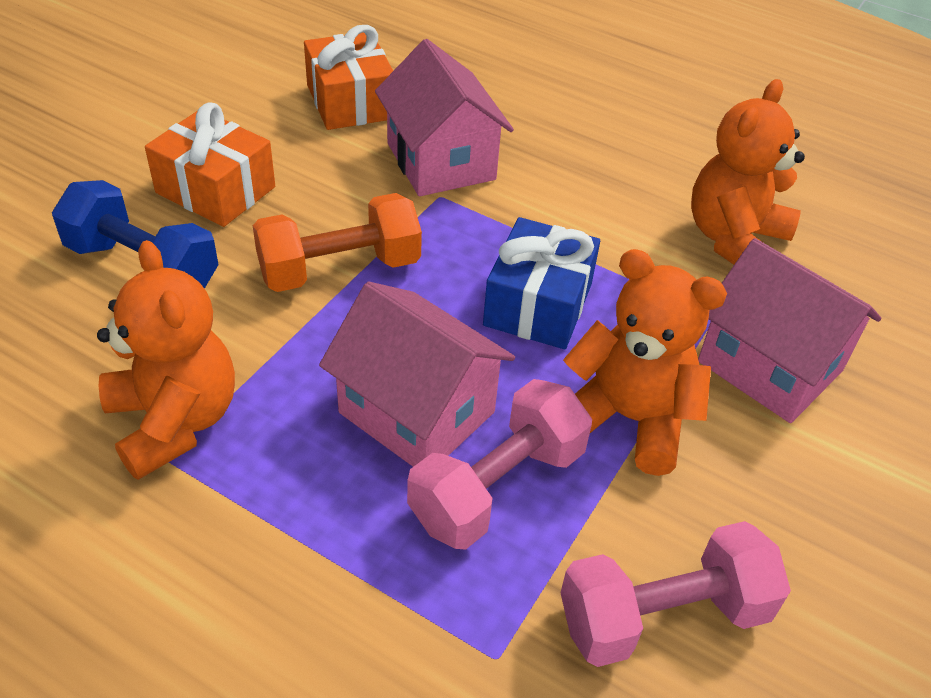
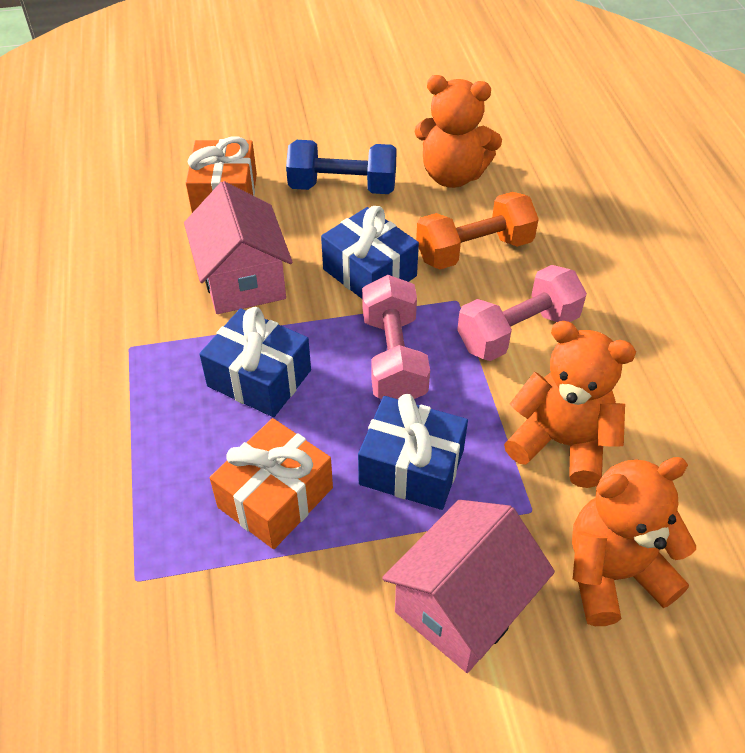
blue gift: 1 -> 3
pink house: 3 -> 2

